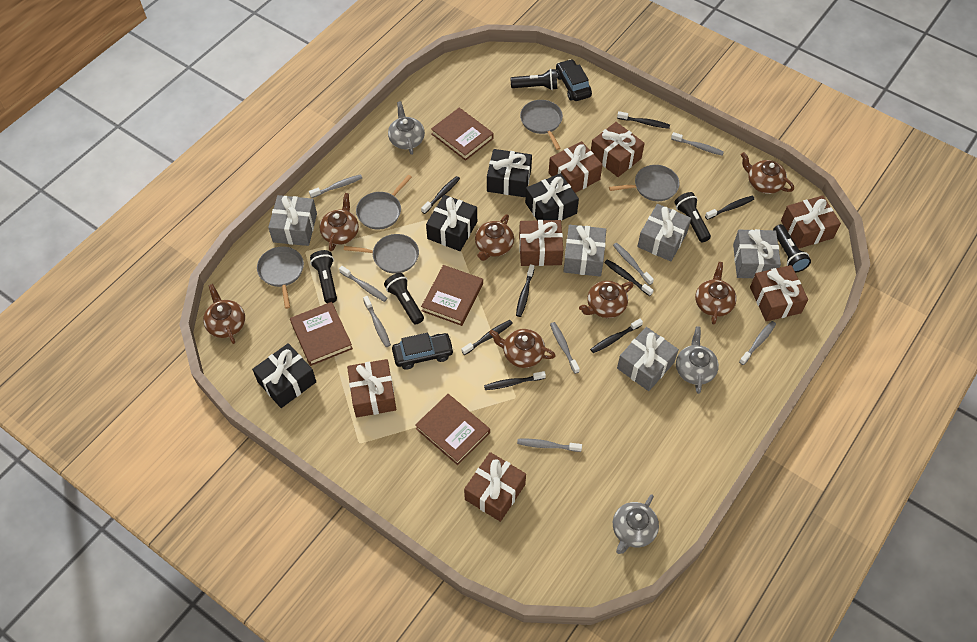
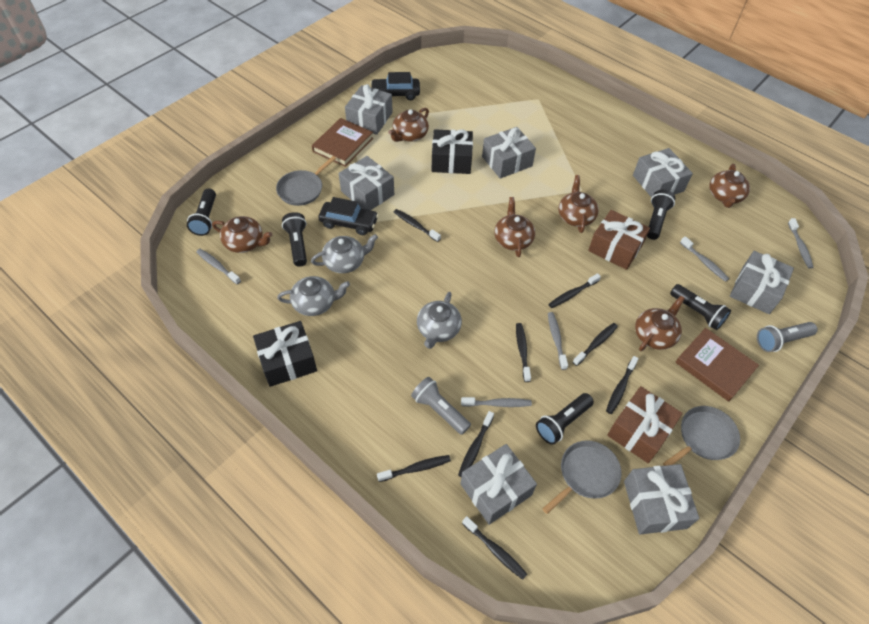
black gift: 4 -> 2
brown book: 4 -> 2
brown gift: 7 -> 2
brown teapot: 7 -> 6
grey flashlight: 0 -> 2
grey gift: 5 -> 7
grey pan: 5 -> 3
grey toothbrush: 8 -> 5

